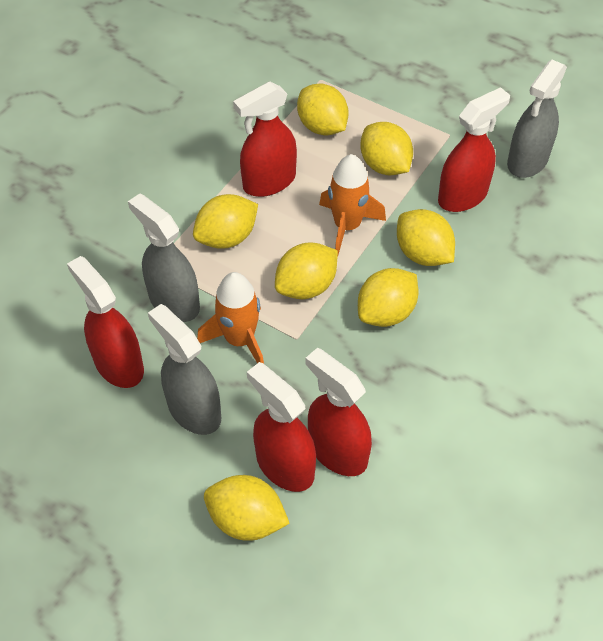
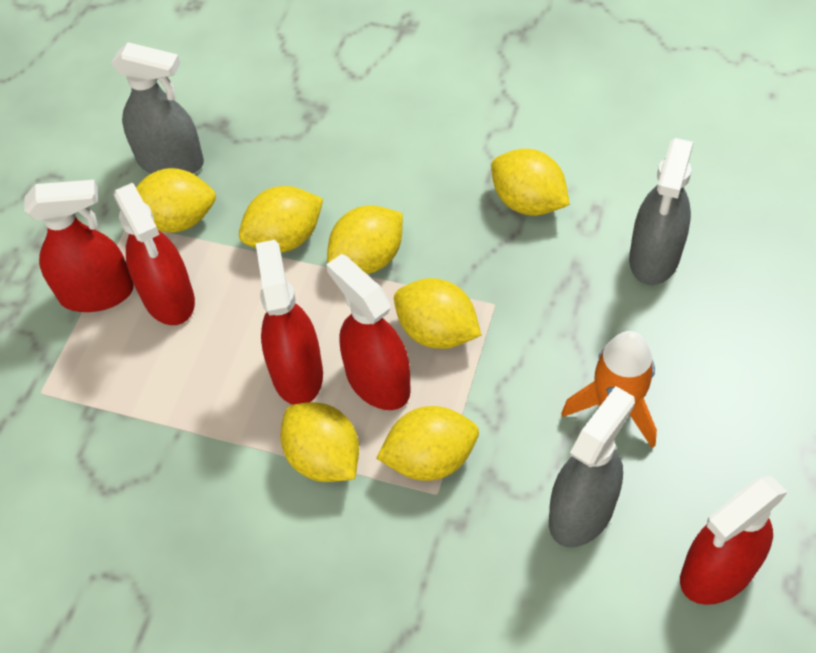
orange rocket: 2 -> 1

